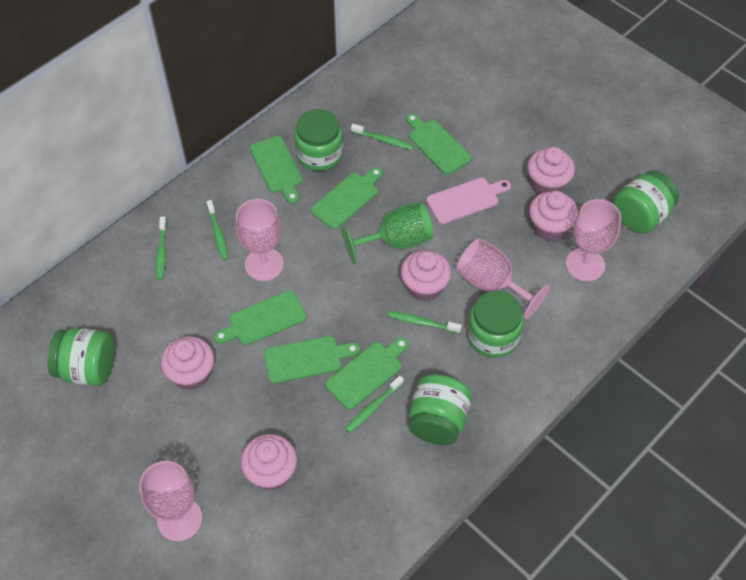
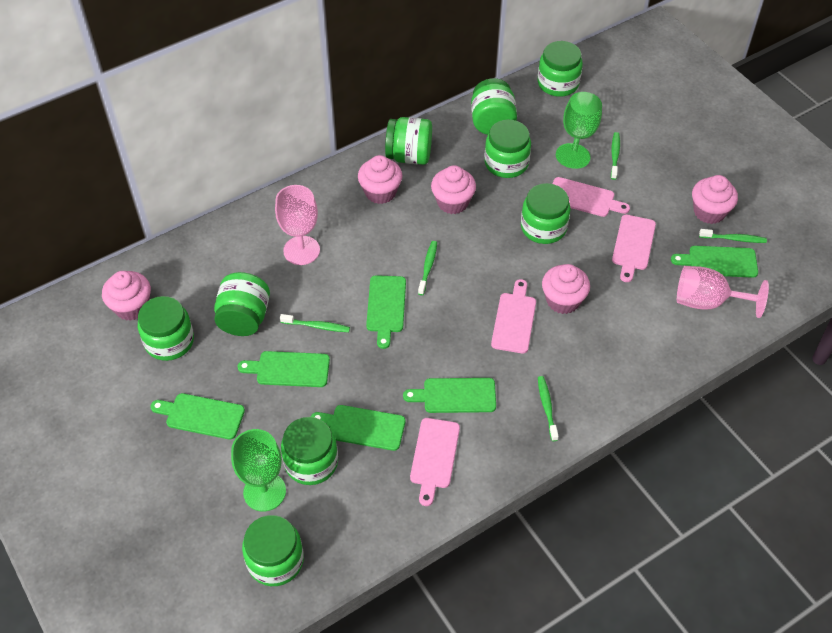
green goblet: 1 -> 2
green jar: 5 -> 9
pink cutting board: 1 -> 4
pink goblet: 4 -> 2

